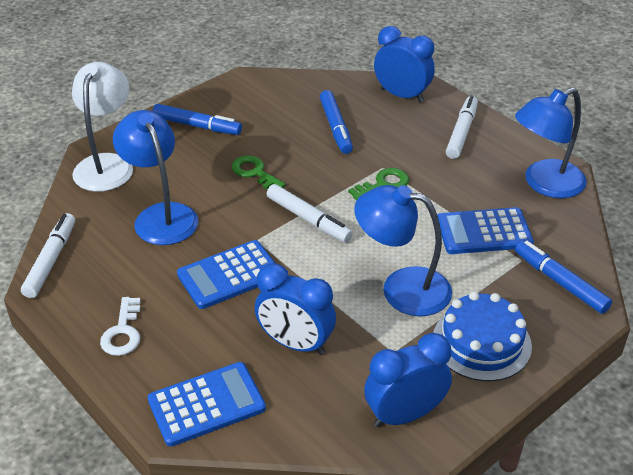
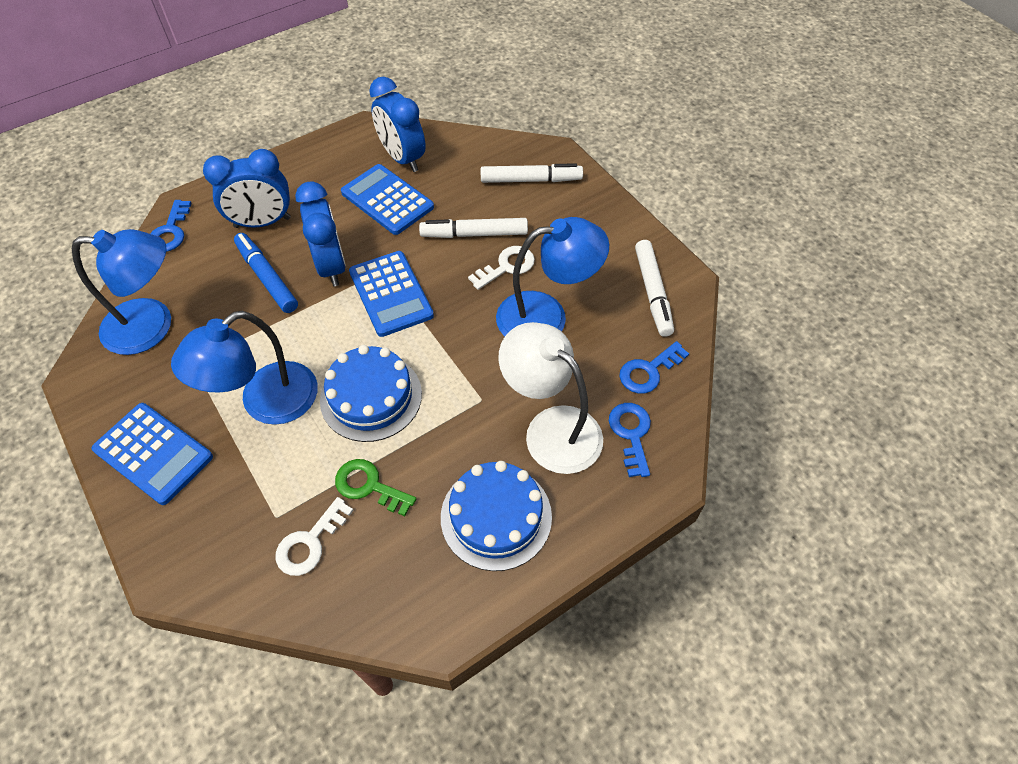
blue cake: 1 -> 2
blue key: 0 -> 3
blue marker: 3 -> 1
green key: 2 -> 1
white key: 1 -> 2

